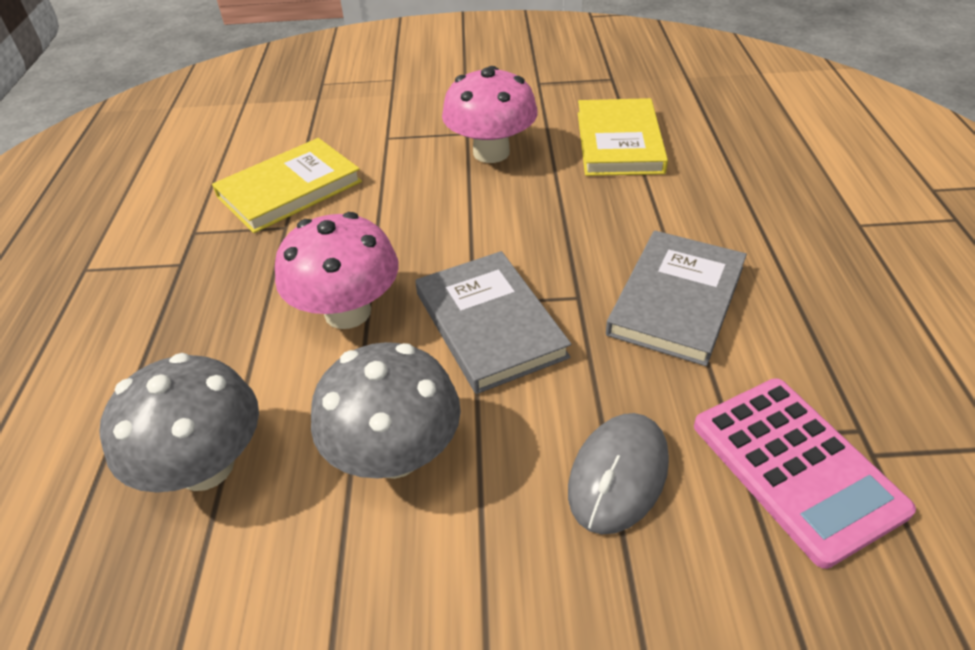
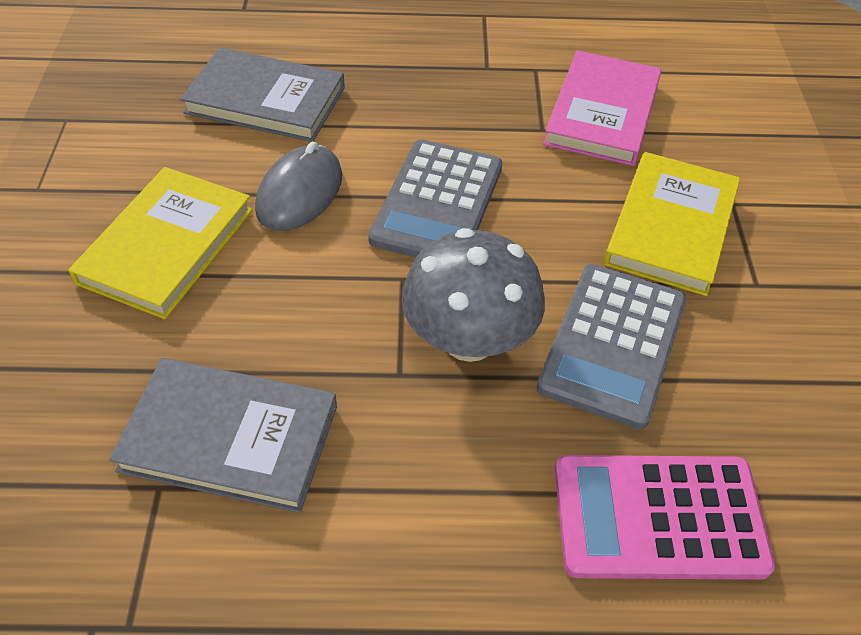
grey calculator: 0 -> 2
grey mushroom: 2 -> 1
pink book: 0 -> 1
pink mushroom: 2 -> 0

